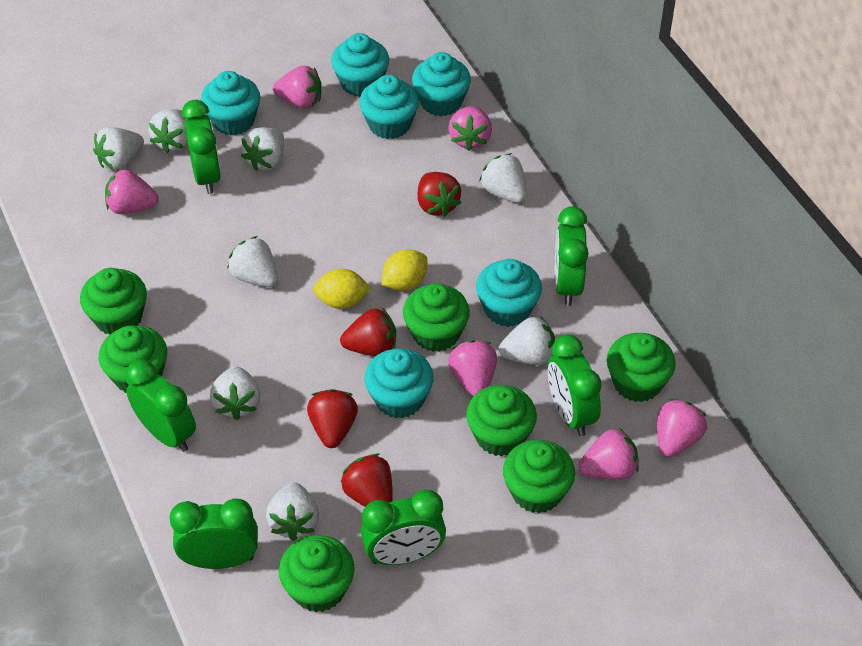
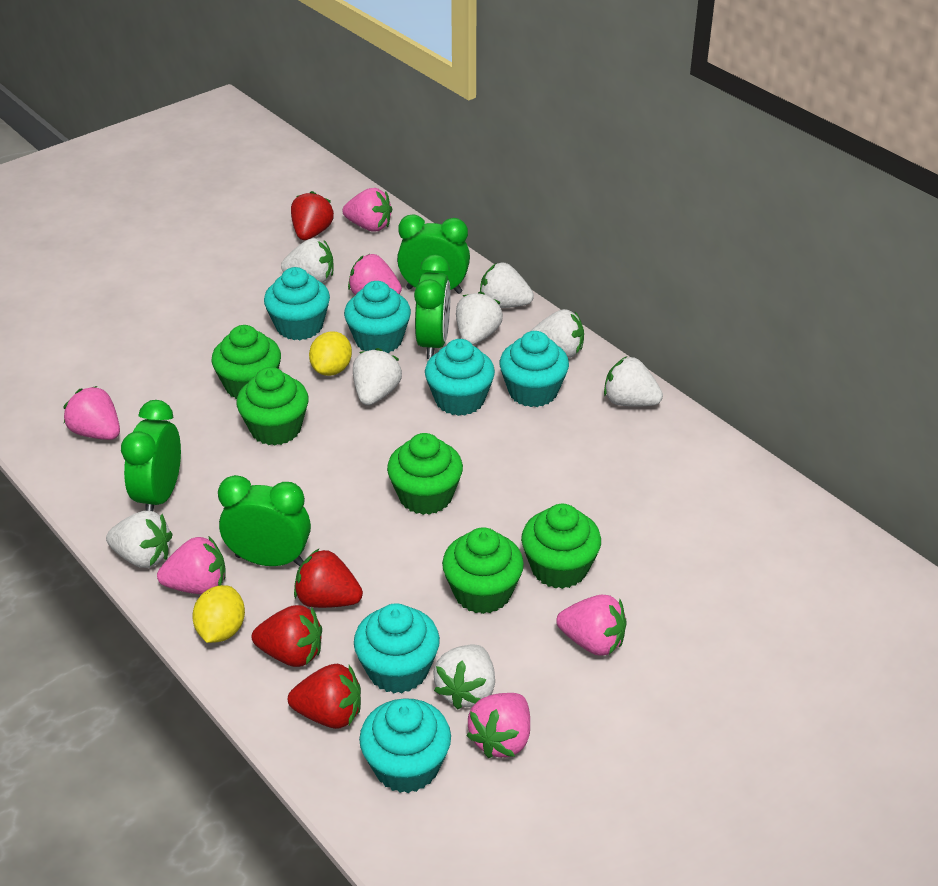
green clock: 6 -> 4
green cupcake: 7 -> 5

